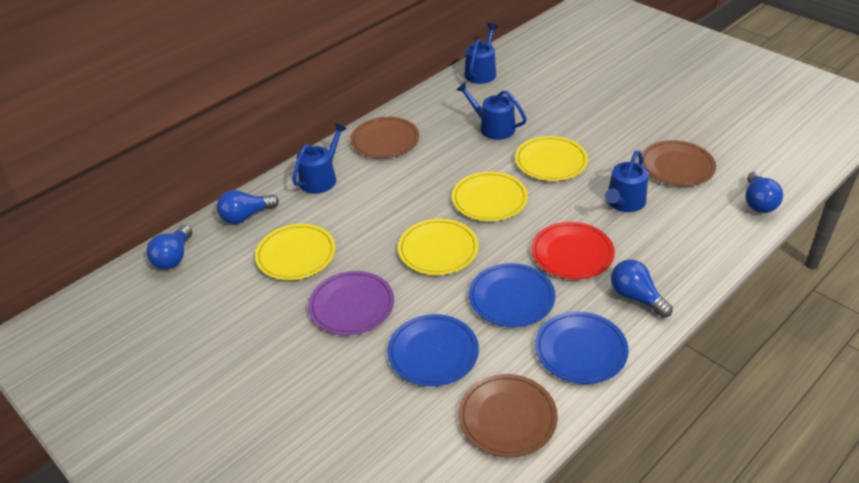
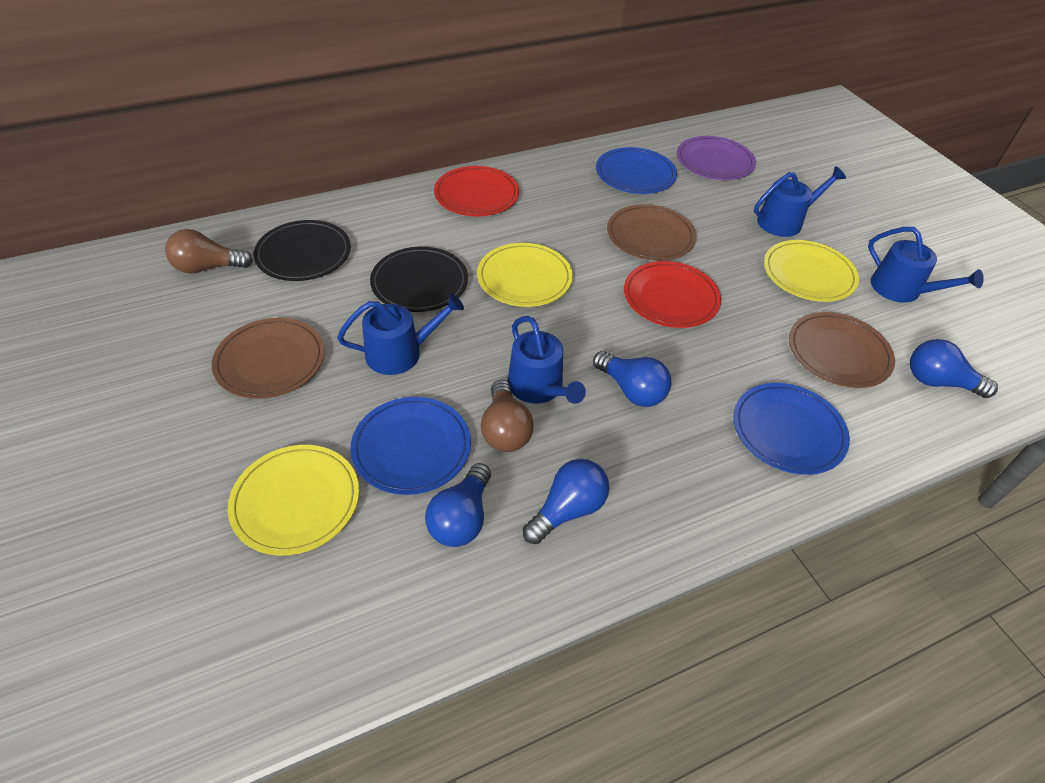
black plate: 0 -> 2
brown light bulb: 0 -> 2
red plate: 1 -> 2
yellow plate: 4 -> 3

